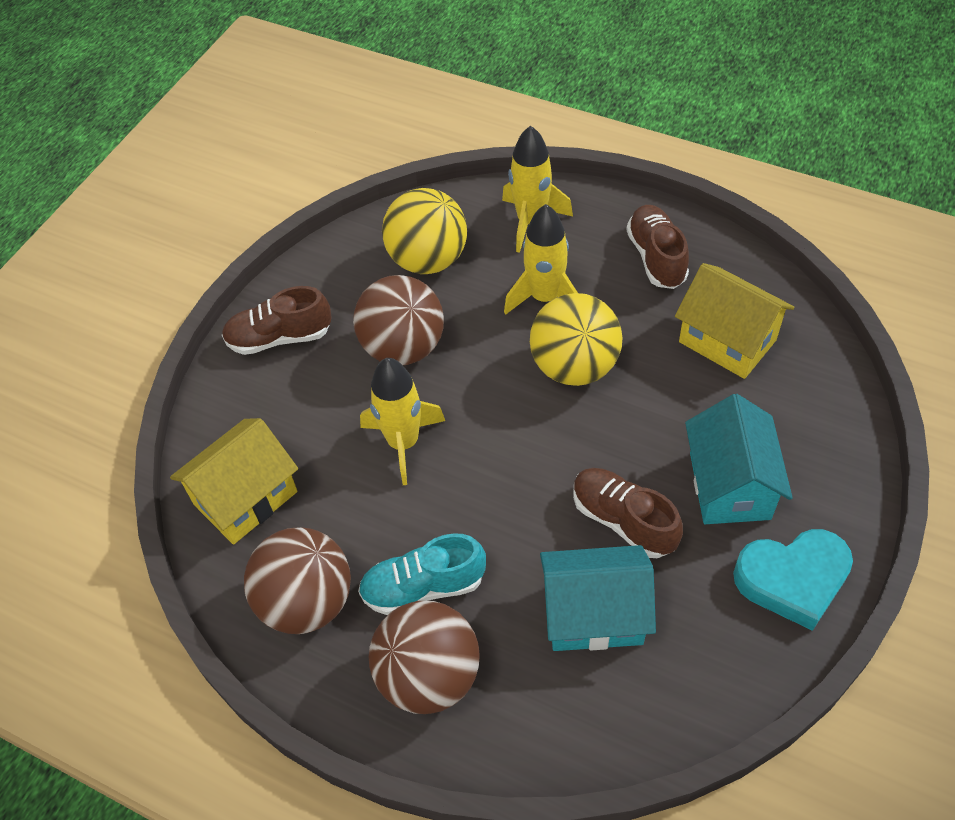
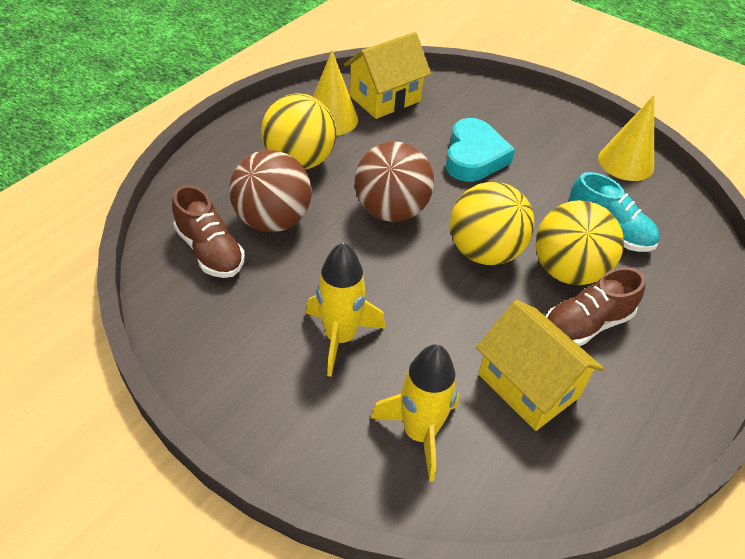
brown ball: 3 -> 2
brown shoe: 3 -> 2
turquoise house: 2 -> 0
yellow ball: 2 -> 3
yellow cone: 0 -> 2
yellow rocket: 3 -> 2

